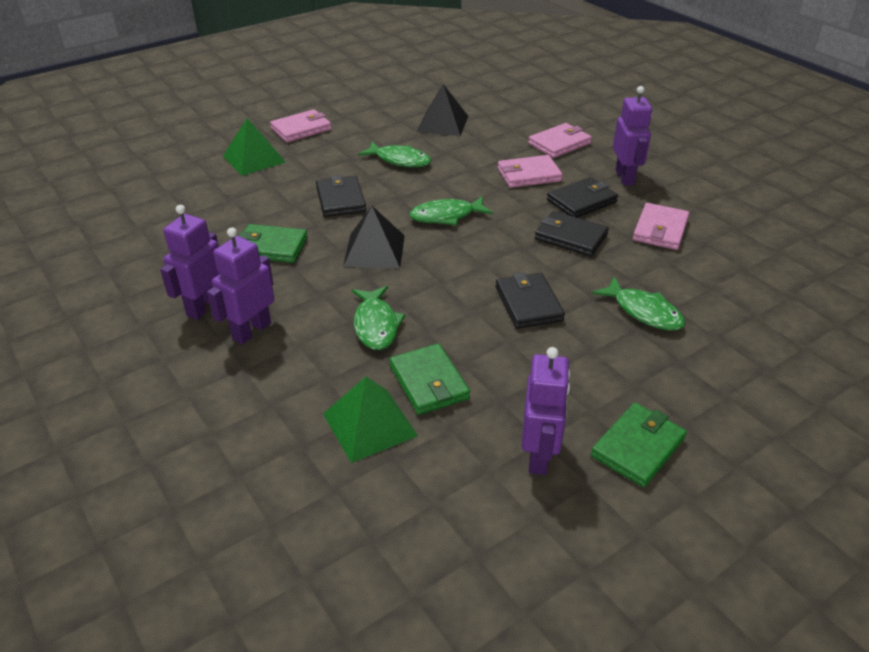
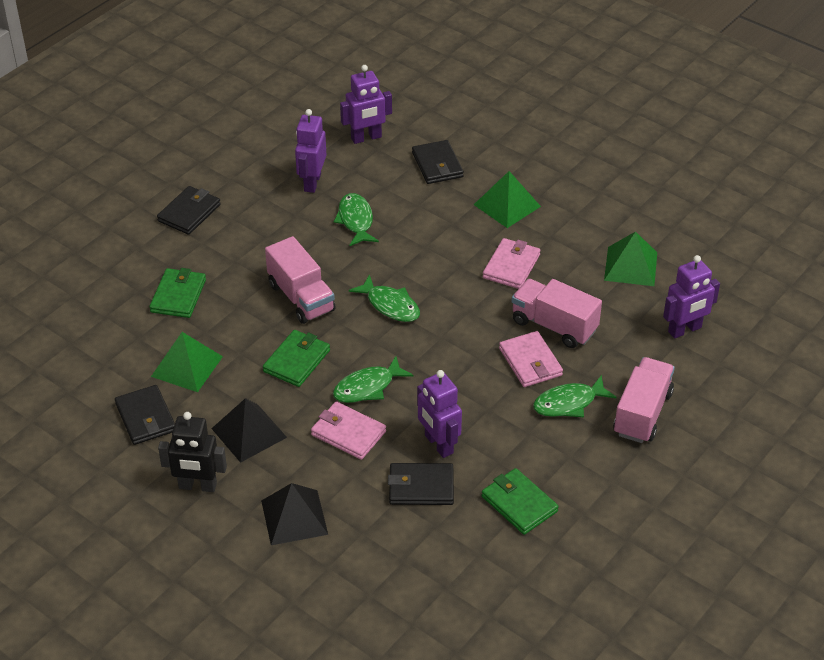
black robot: 0 -> 1
green pyramid: 2 -> 3
pink truck: 0 -> 3
pink wallet: 4 -> 3

